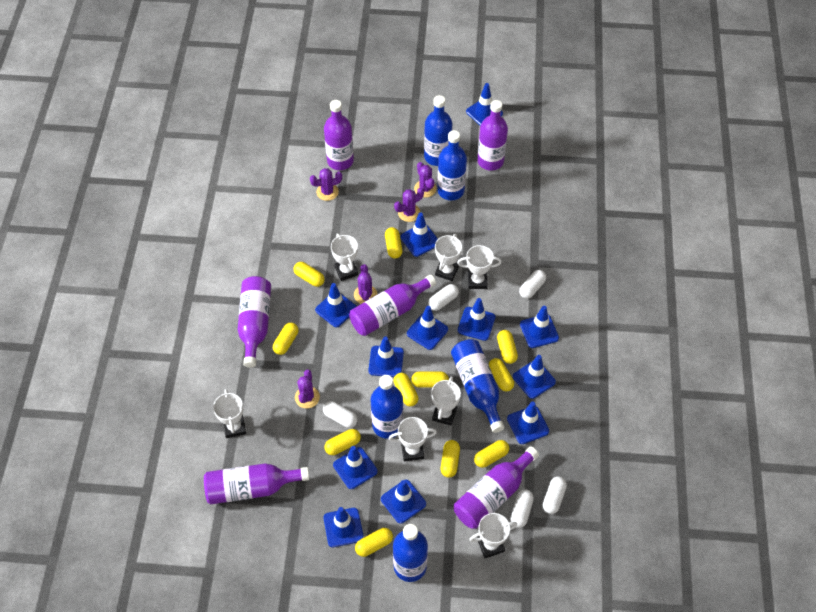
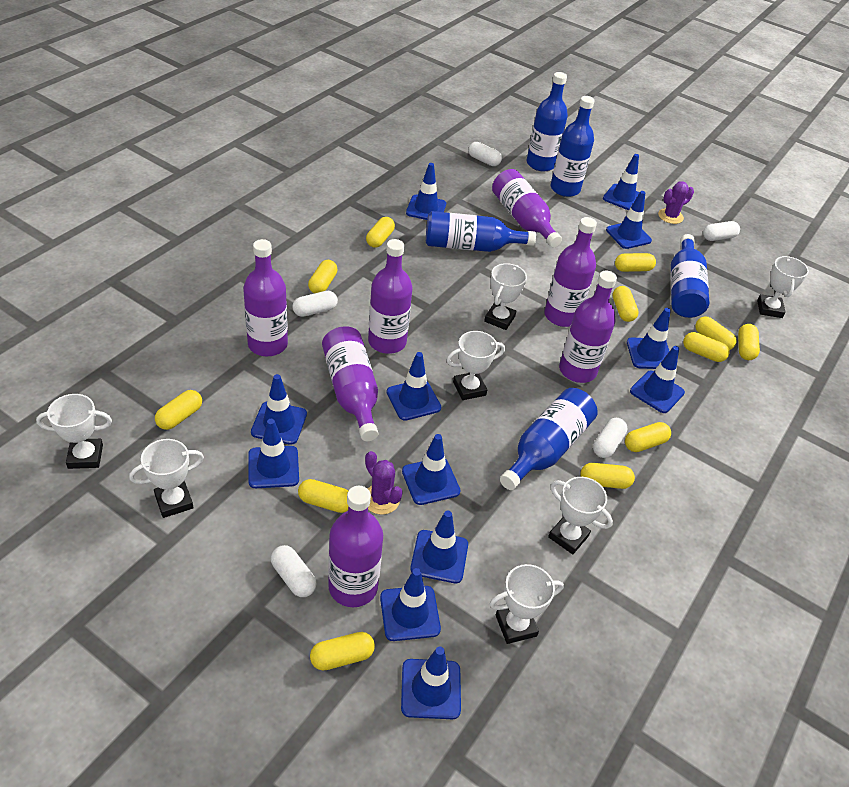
purple bottle: 6 -> 7
purple cactus: 5 -> 2
yellow capsule: 11 -> 12

